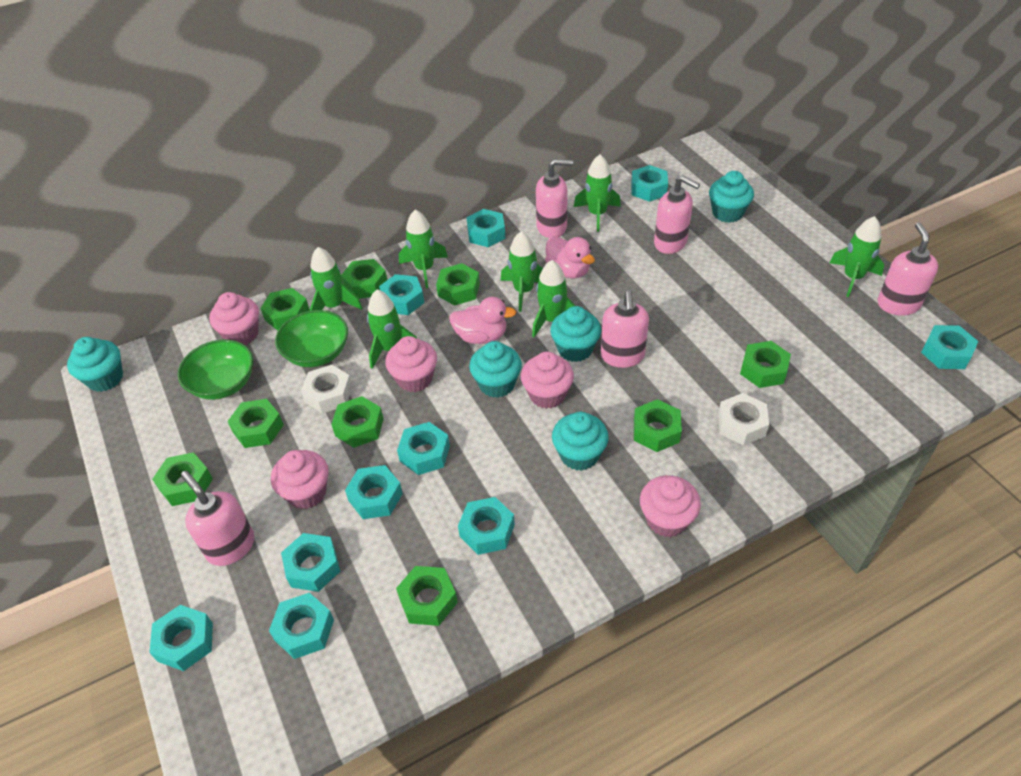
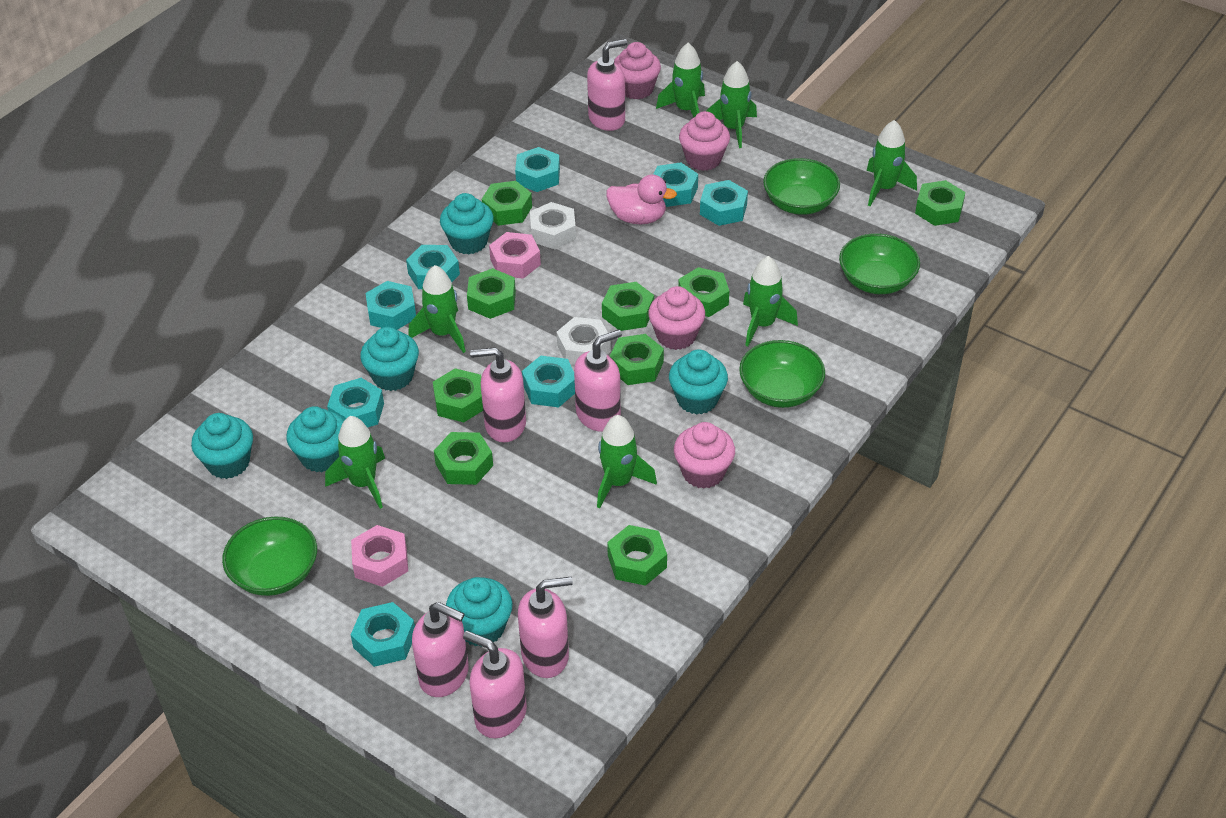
green bowl: 2 -> 4
pink cupcake: 5 -> 4
pink duck: 2 -> 1
pink nut: 0 -> 2
pink soap dispenser: 5 -> 6
turquoise cupcake: 5 -> 6
turquoise nut: 10 -> 8

